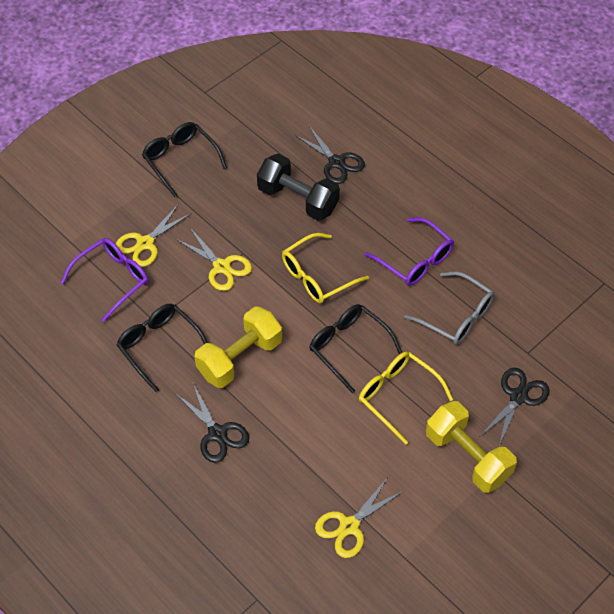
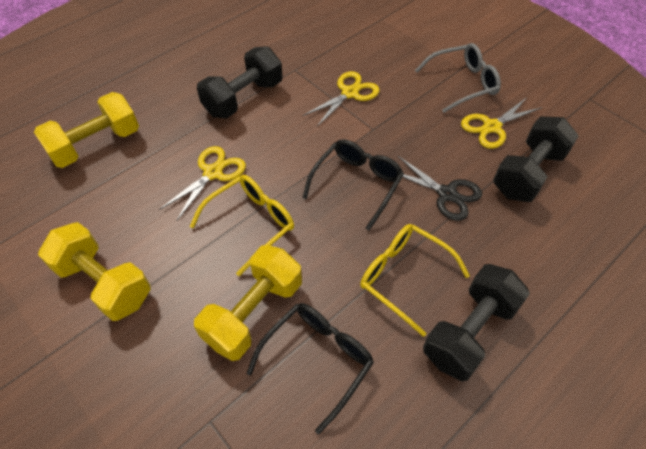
black dumbbell: 1 -> 3
black glasses: 3 -> 2
black scissors: 3 -> 1
purple glasses: 2 -> 0
yellow dumbbell: 2 -> 3

